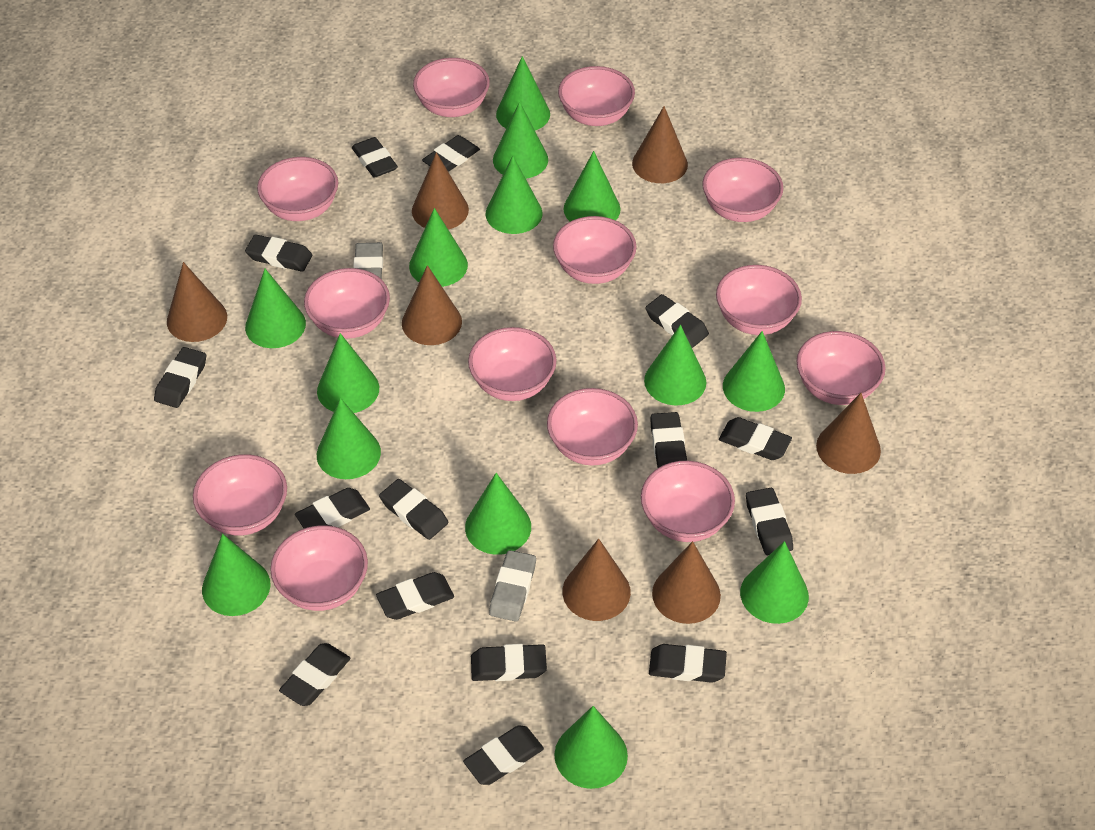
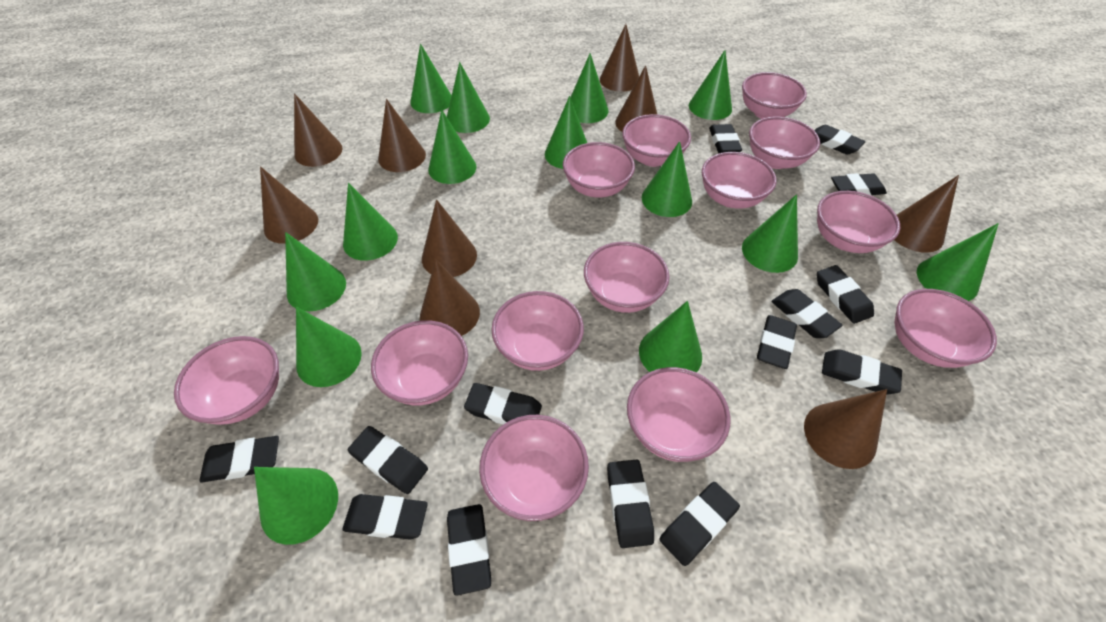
black eraser: 15 -> 14
brown cone: 7 -> 9
grey eraser: 2 -> 0

